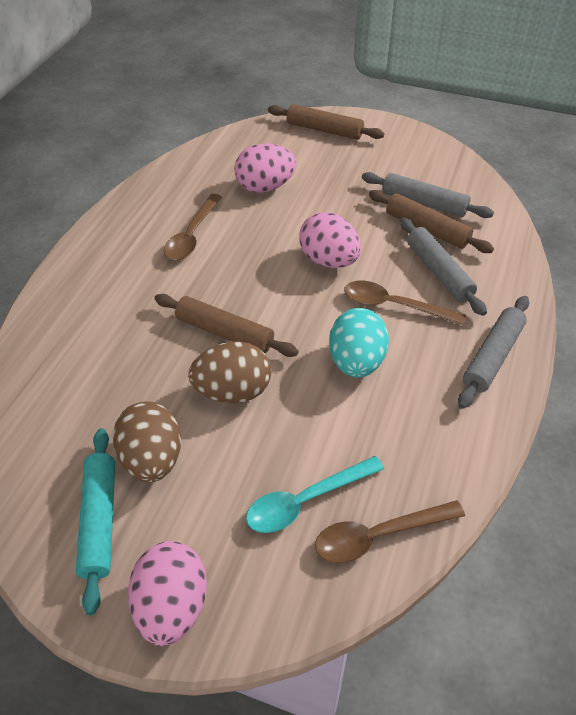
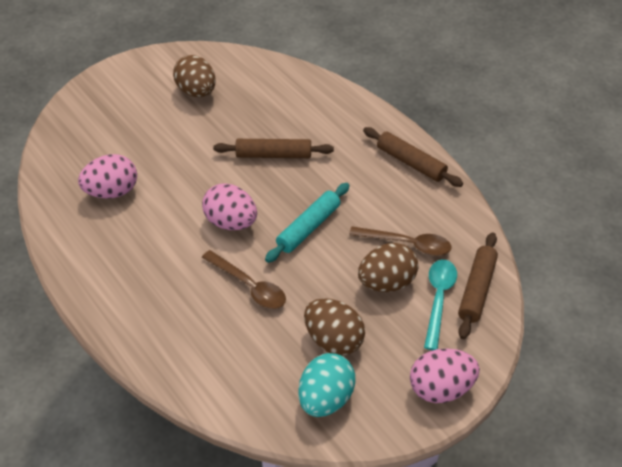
brown egg: 2 -> 3
brown spoon: 3 -> 2
grey rolling pin: 3 -> 0

